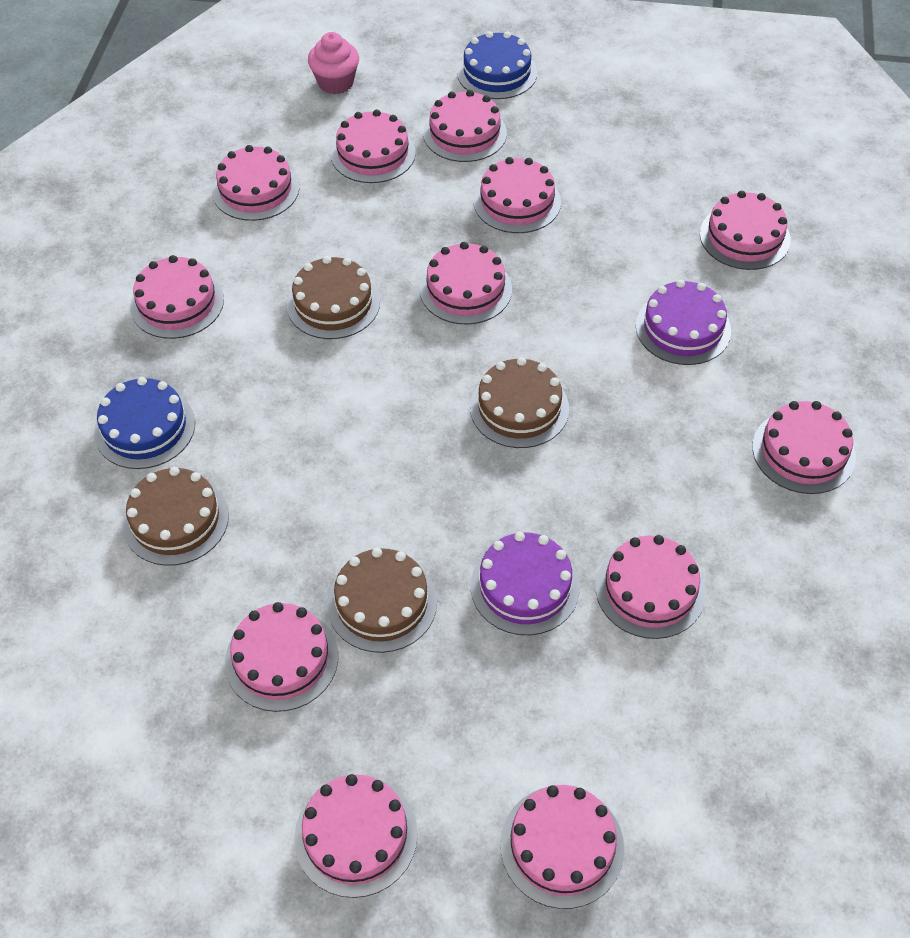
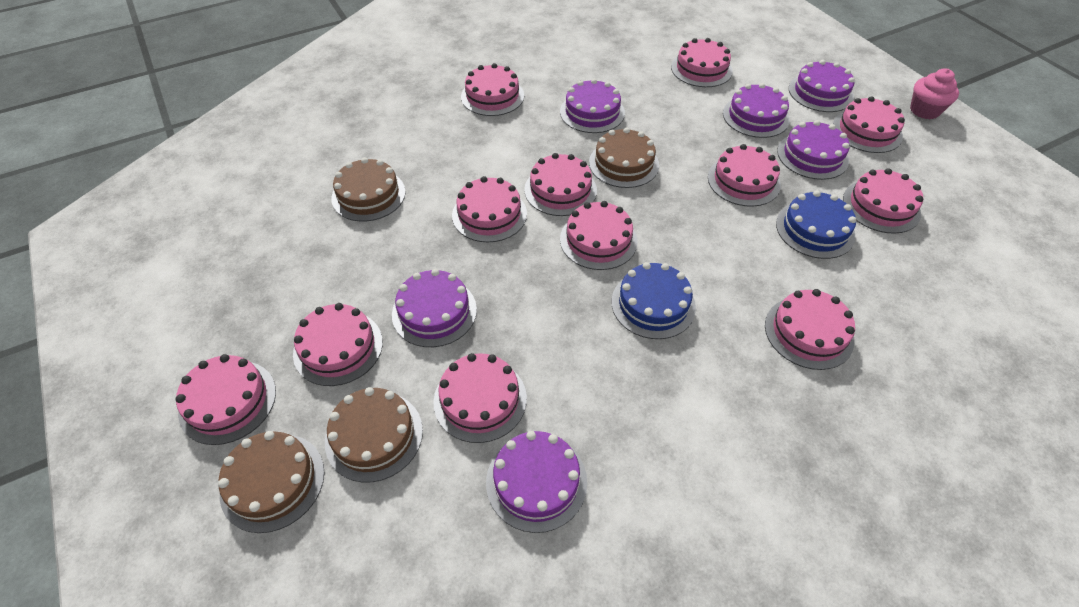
purple cake: 2 -> 6

